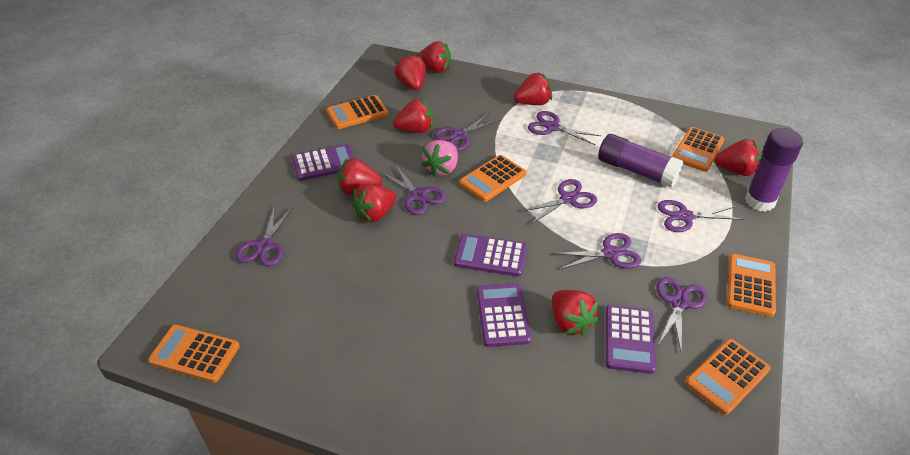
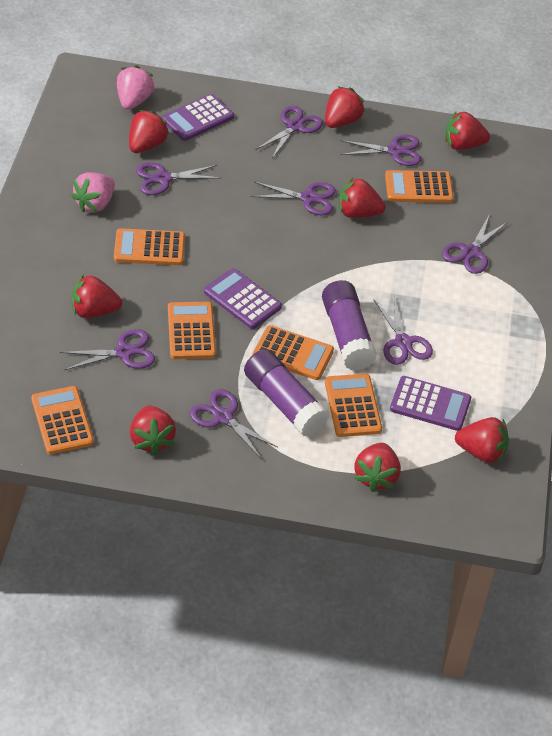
pink strawberry: 1 -> 2
purple calculator: 4 -> 3

